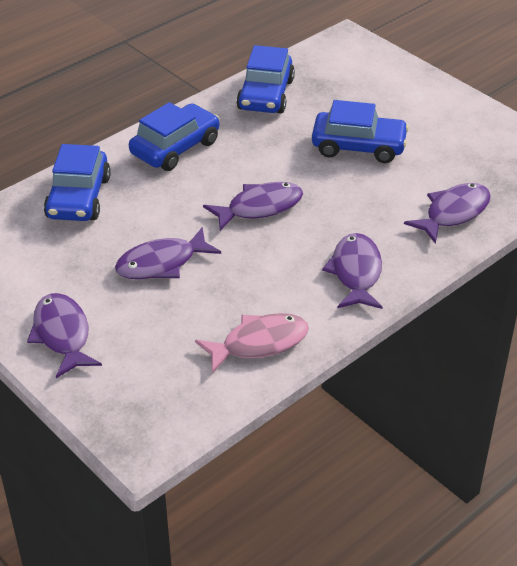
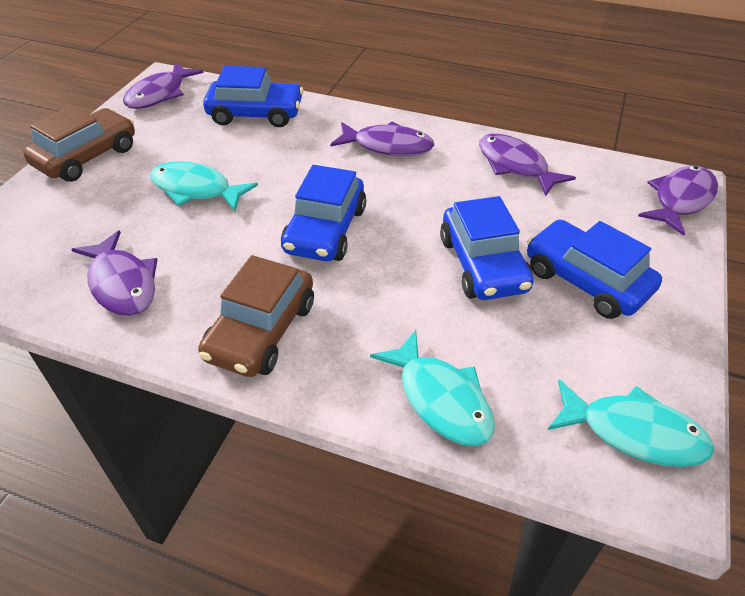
brown car: 0 -> 2
pink fish: 1 -> 0
turquoise fish: 0 -> 3

